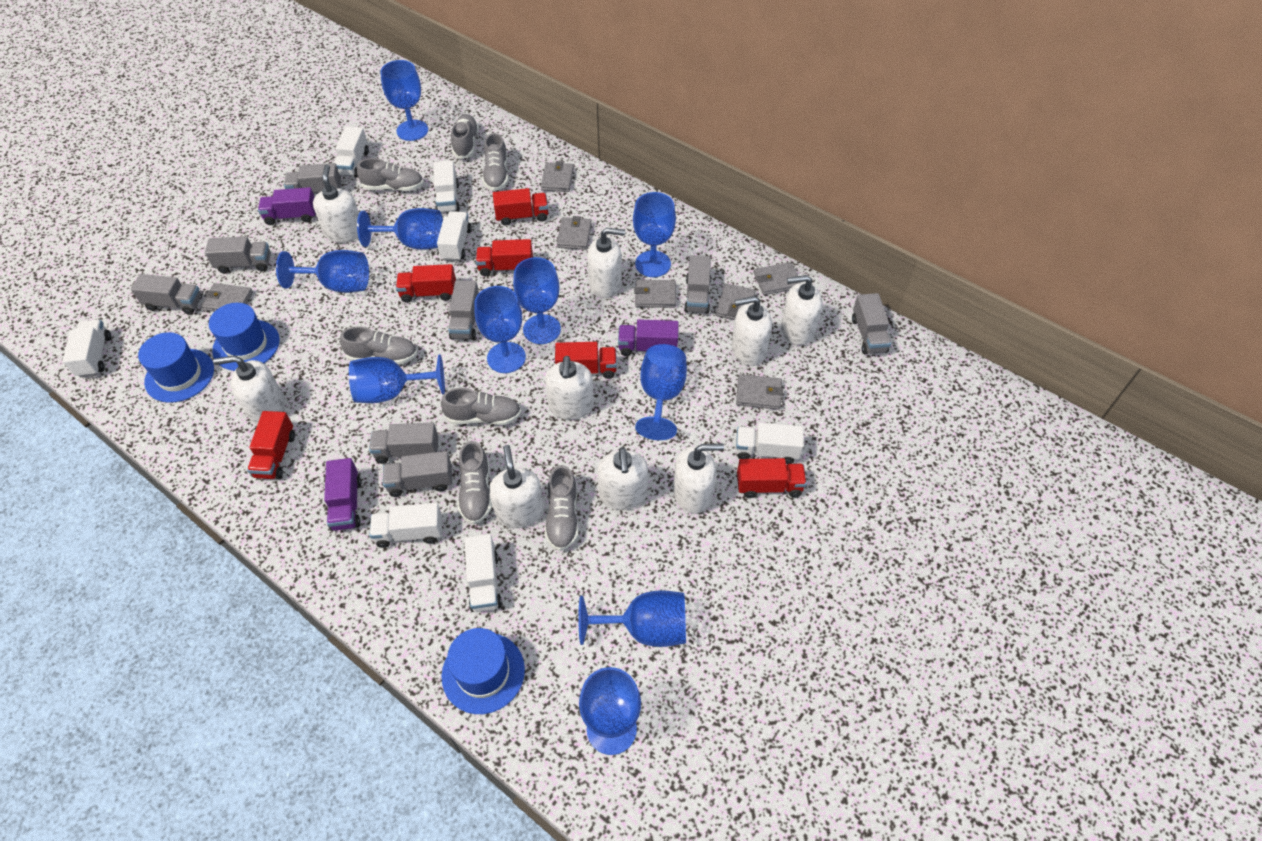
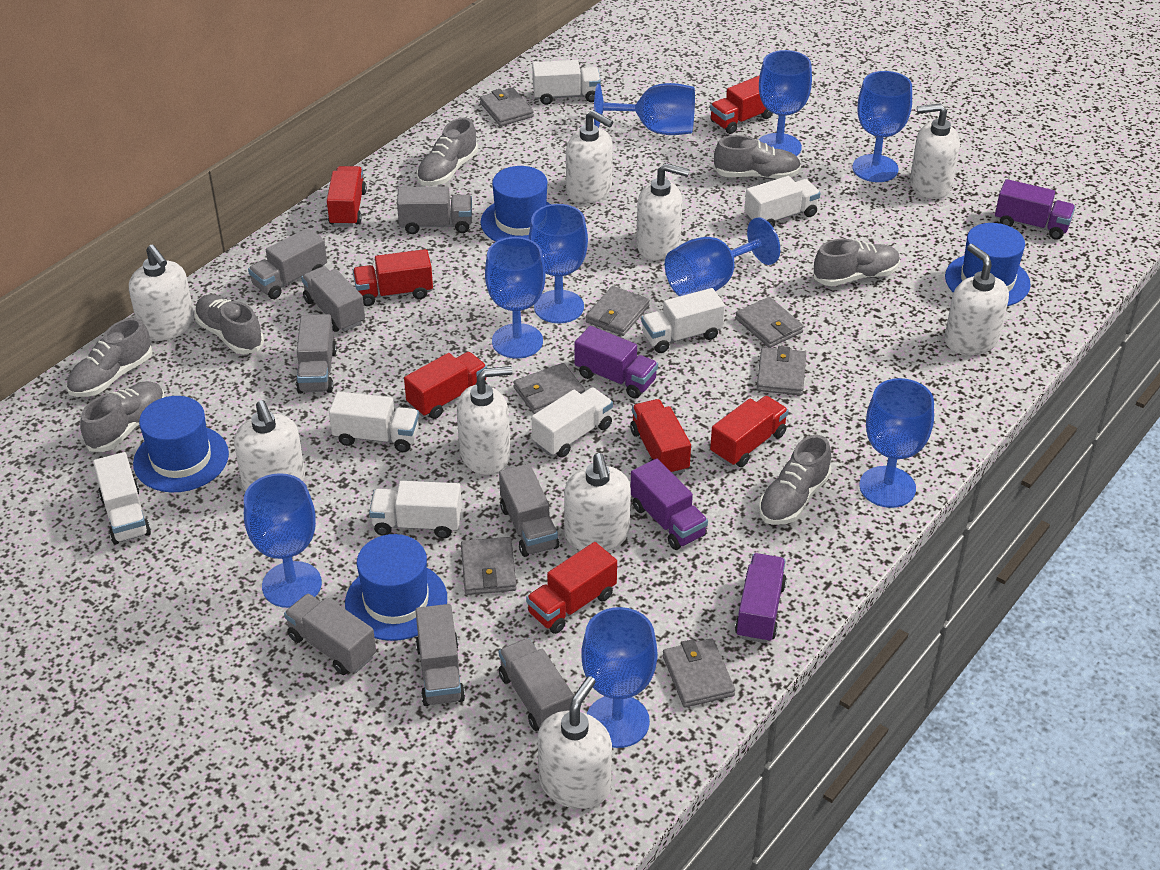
blue goblet: 10 -> 9
blue hat: 3 -> 4
purple truck: 3 -> 4
red truck: 6 -> 7

